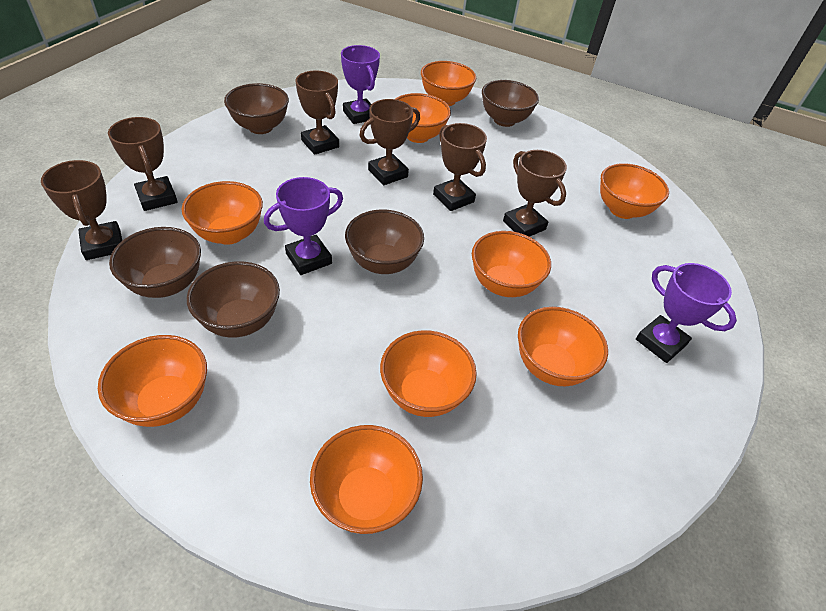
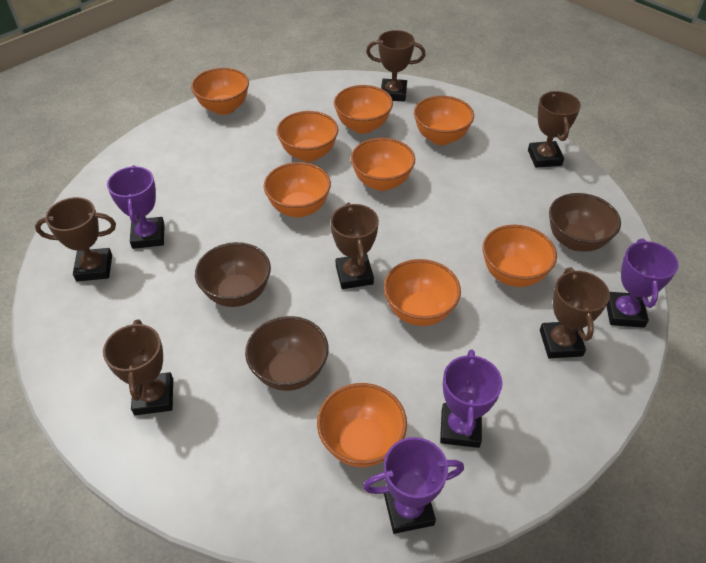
brown bowl: 5 -> 3
purple trophy: 3 -> 4

